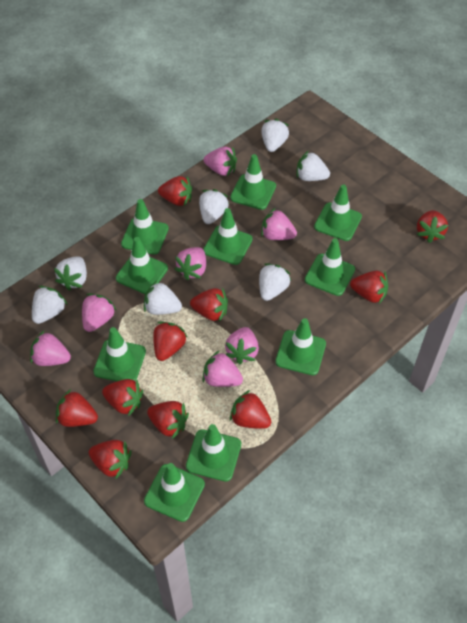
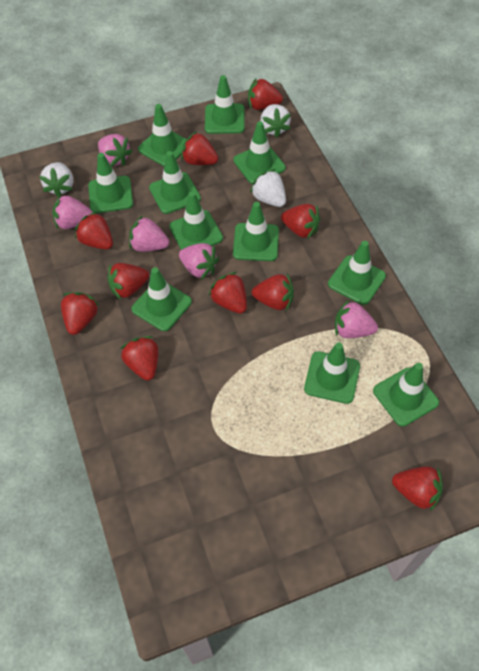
green traffic cone: 10 -> 11
pink strawberry: 7 -> 5
white strawberry: 7 -> 3

